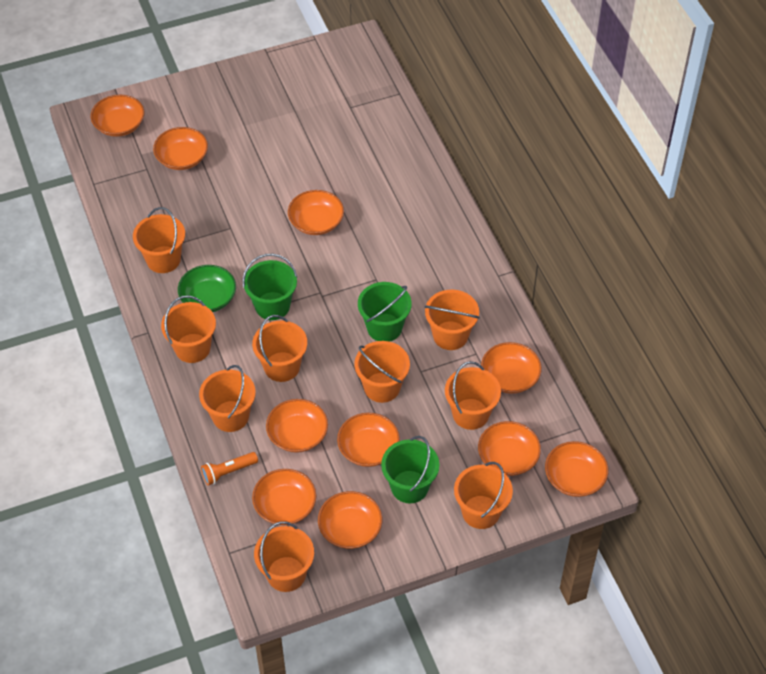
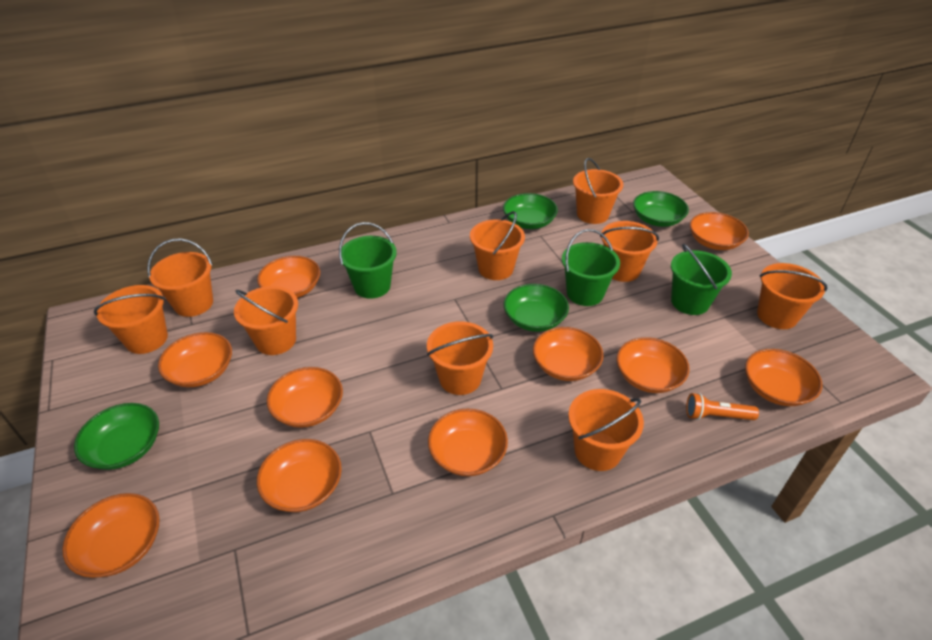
green bowl: 1 -> 4

